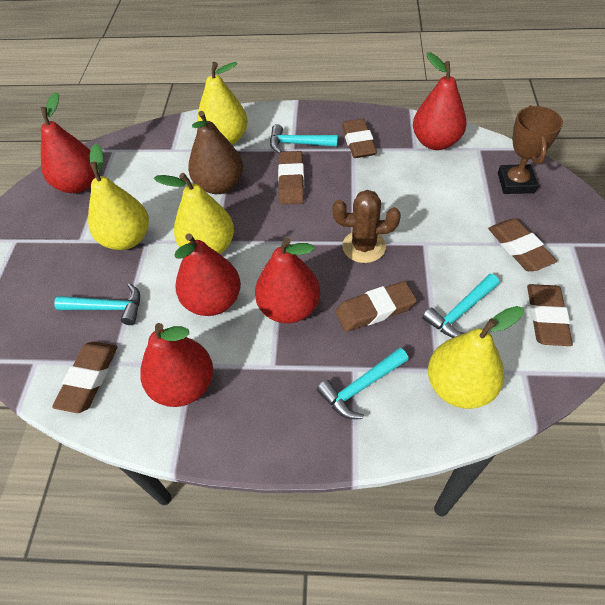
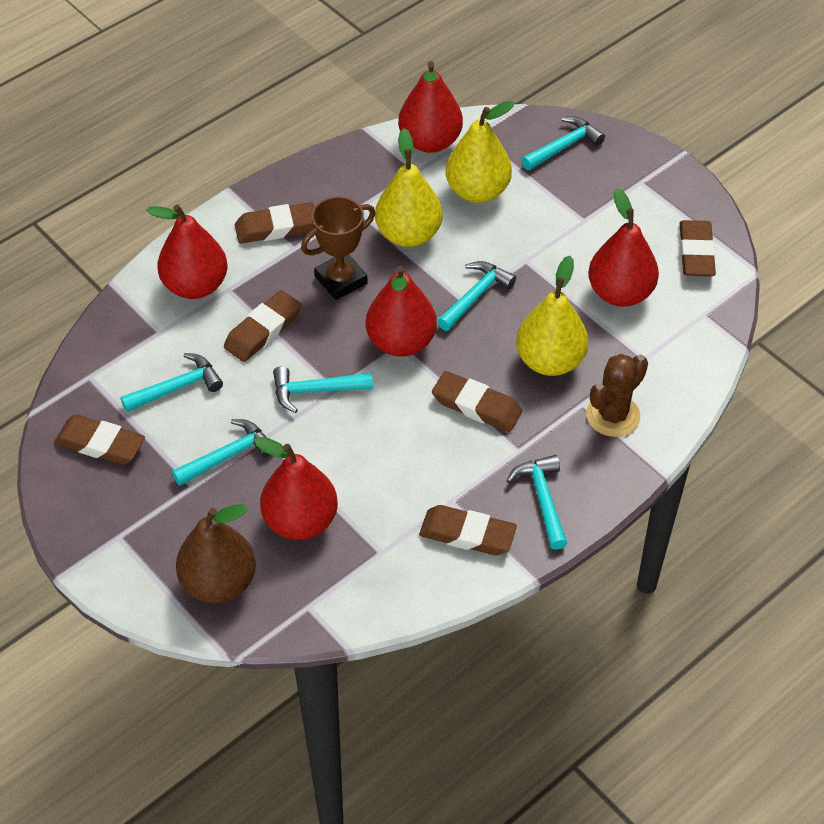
turquoise hammer: 4 -> 6
yellow pear: 4 -> 3

